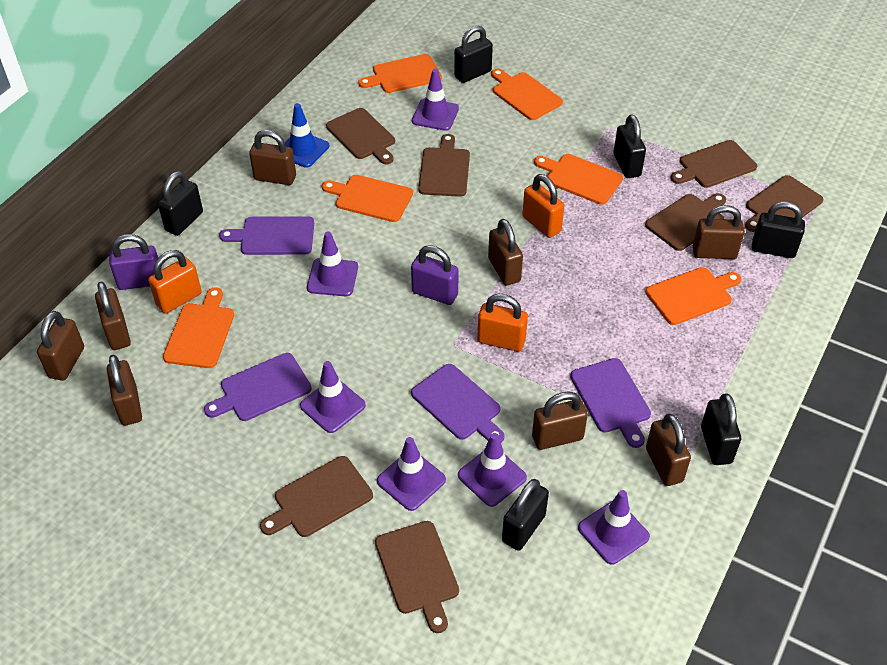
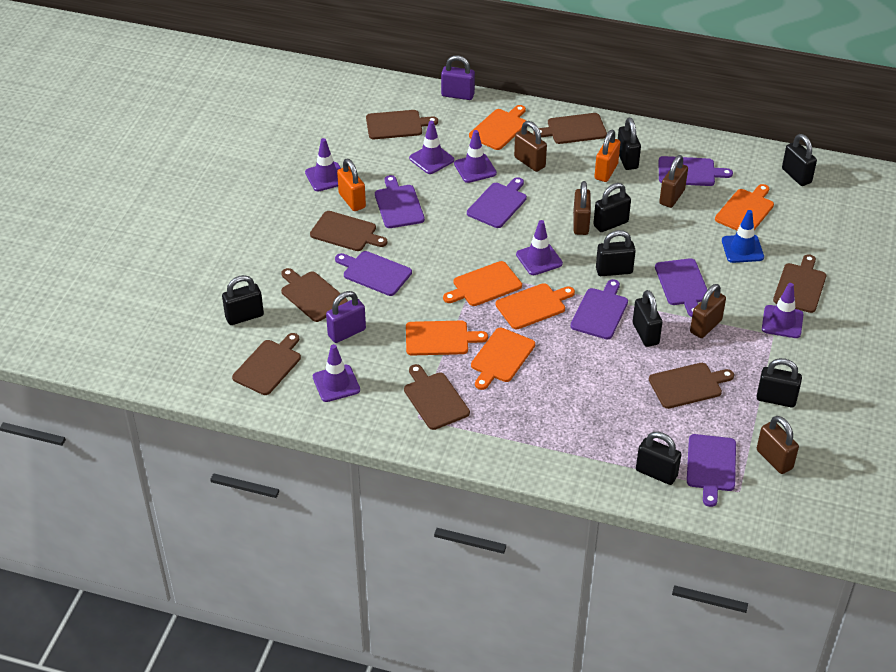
black padlock: 6 -> 8
brown cutting board: 7 -> 8
brown padlock: 8 -> 5
orange padlock: 3 -> 2
purple cutting board: 4 -> 7

